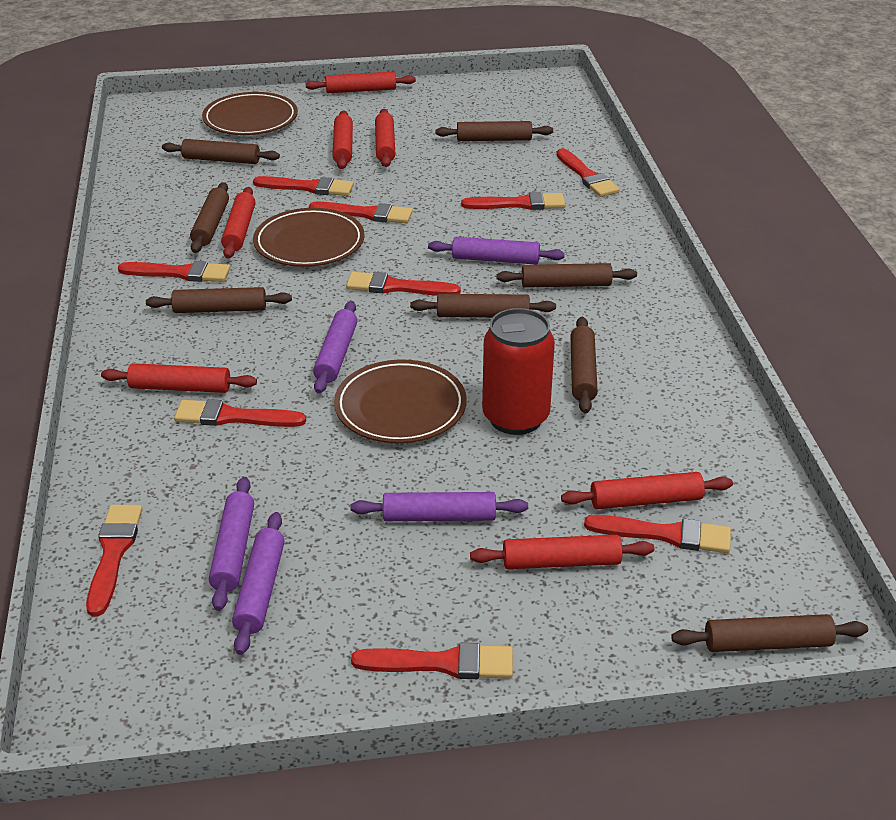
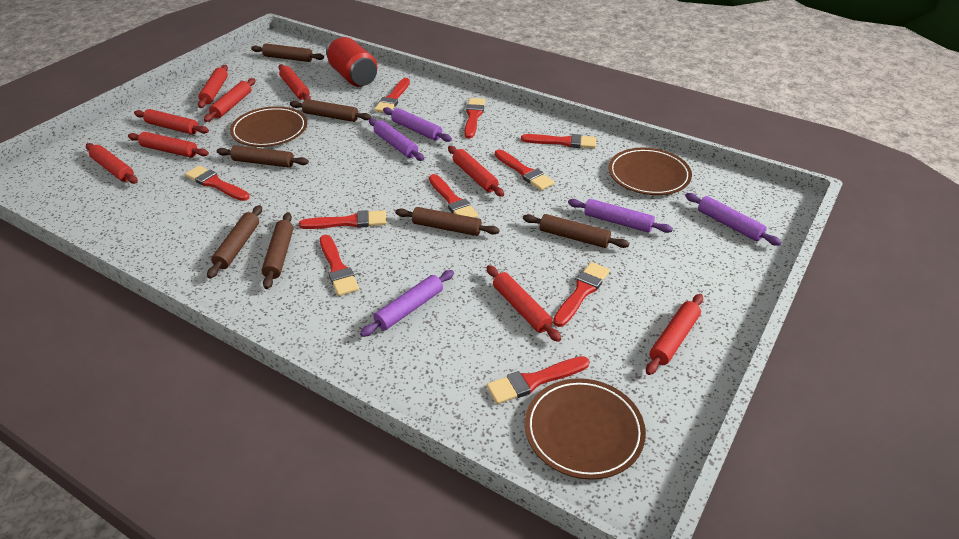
brown rolling pin: 8 -> 7
red rolling pin: 7 -> 9

